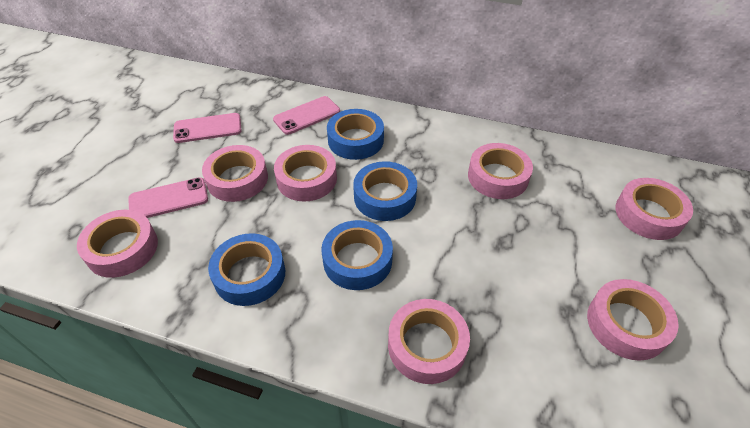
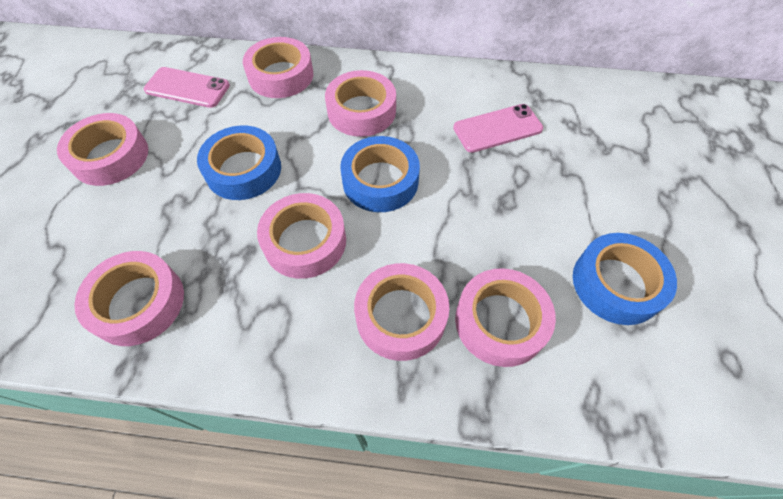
blue tape: 4 -> 3
pink phone: 3 -> 2

